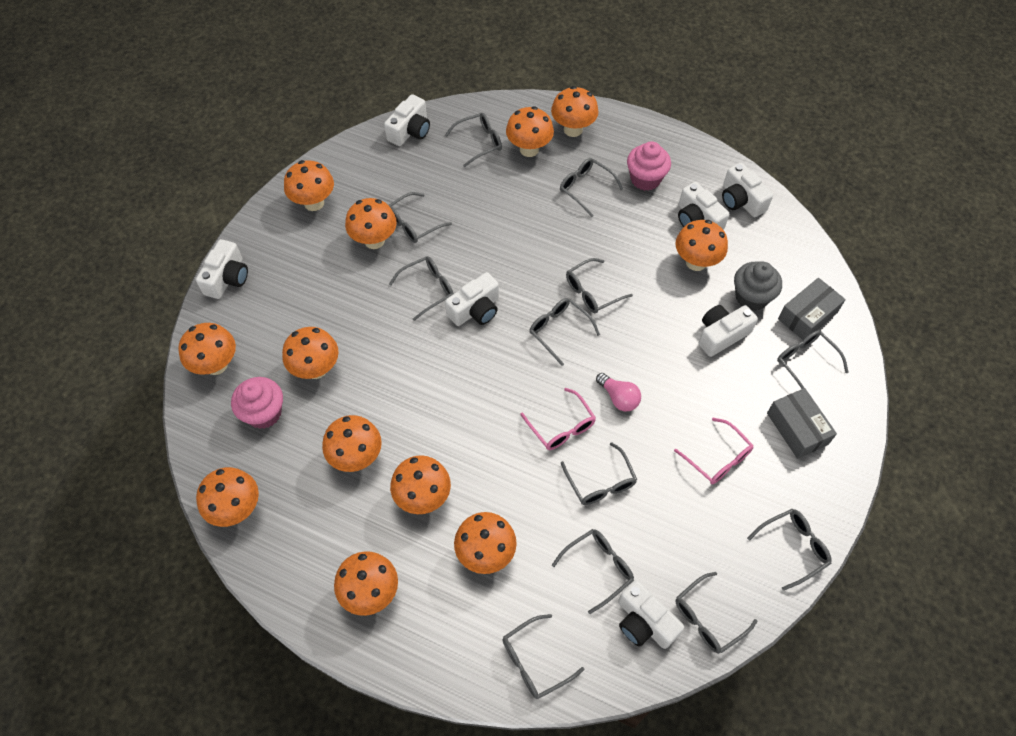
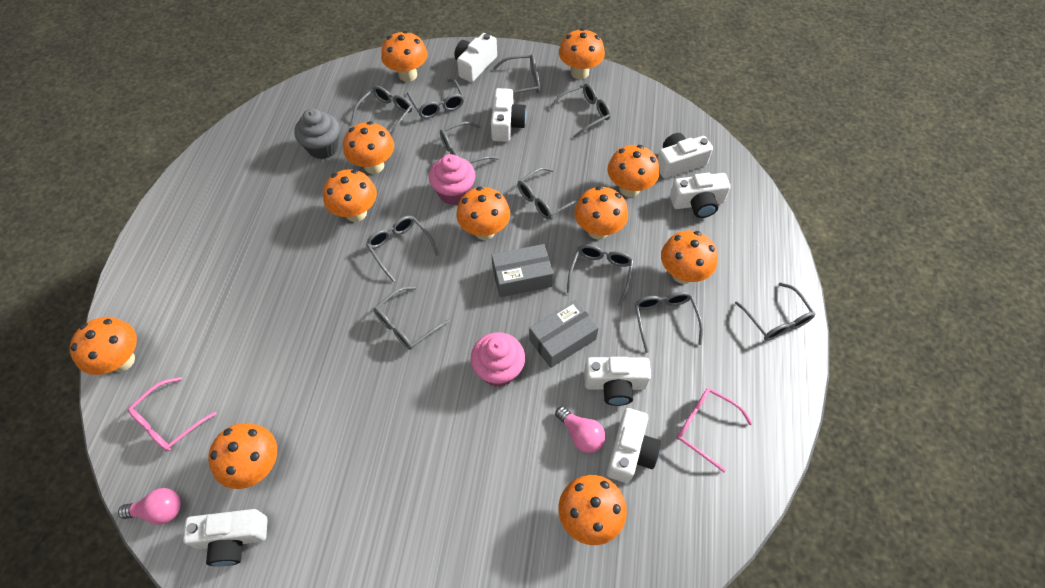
grey glasses: 12 -> 11
orange mushroom: 12 -> 11
pink light bulb: 1 -> 2

